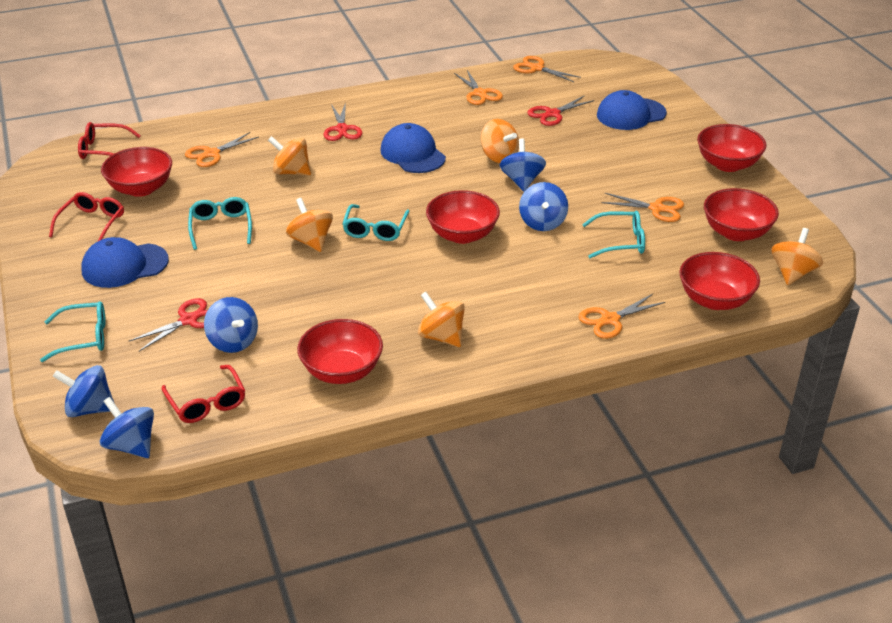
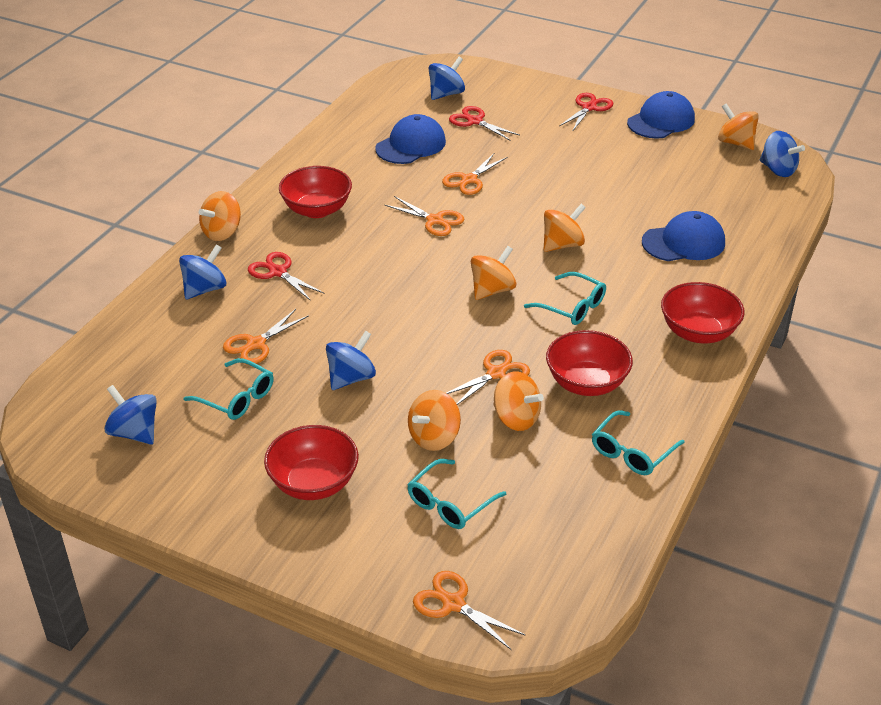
orange spinning top: 5 -> 6
red bowl: 6 -> 4
red glasses: 3 -> 0

